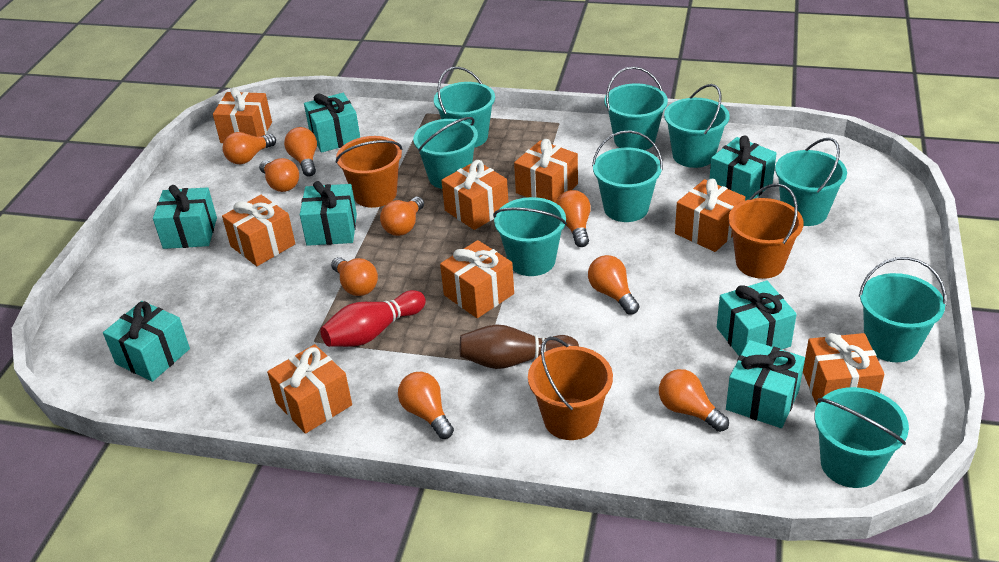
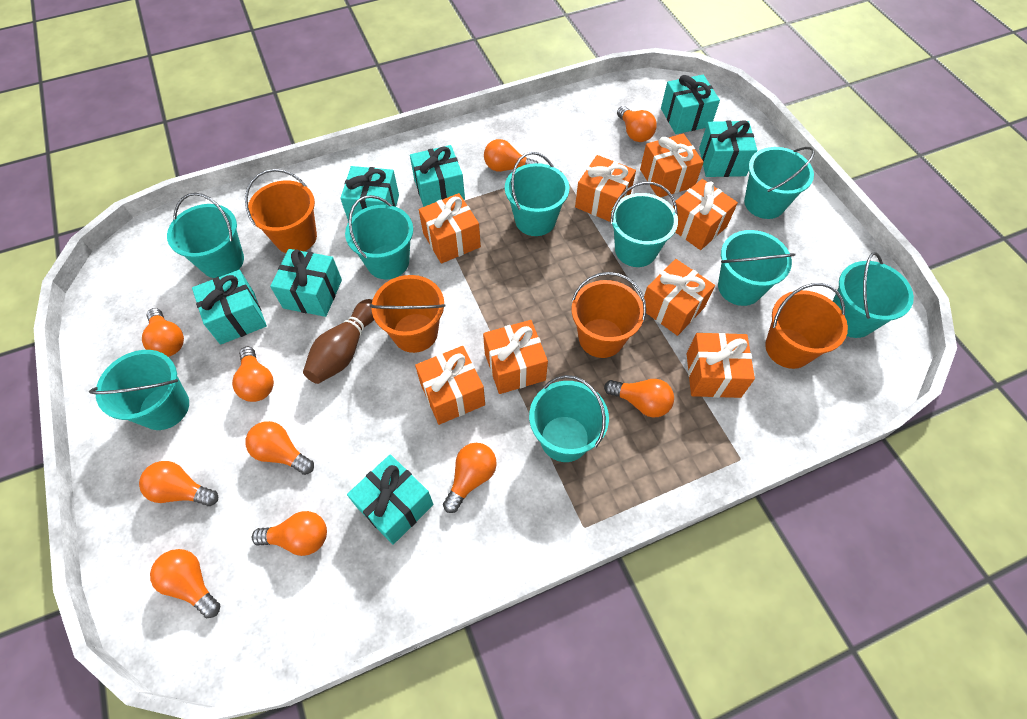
orange bucket: 3 -> 4
orange light bulb: 9 -> 10
red bowling pin: 1 -> 0

